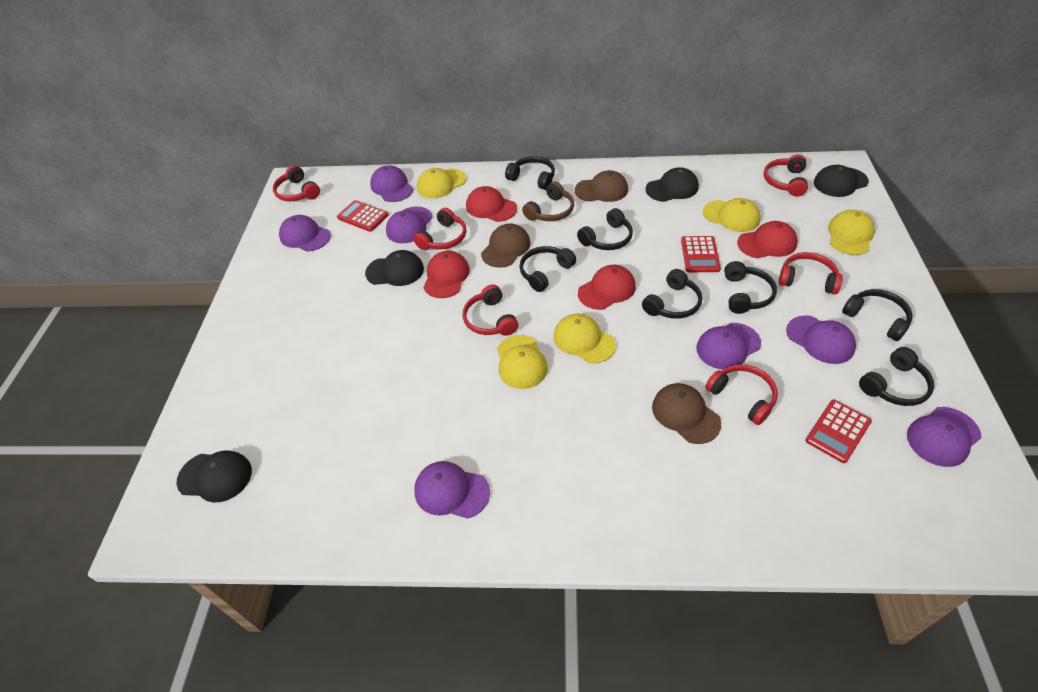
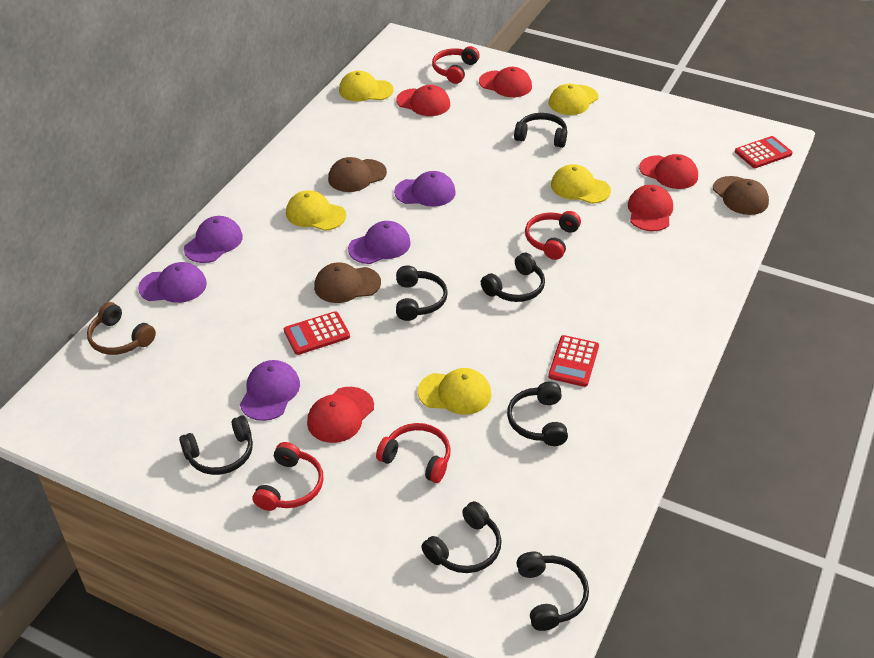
black cap: 4 -> 0
purple cap: 7 -> 5
red cap: 4 -> 5
red headphones: 6 -> 4

